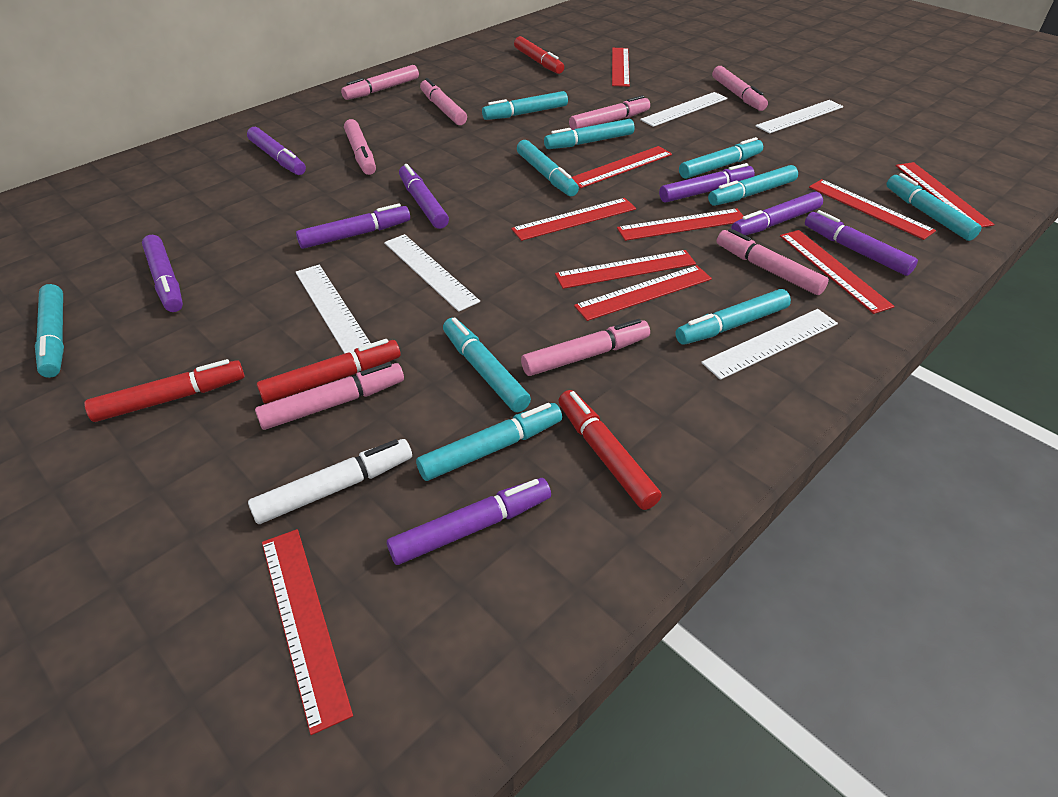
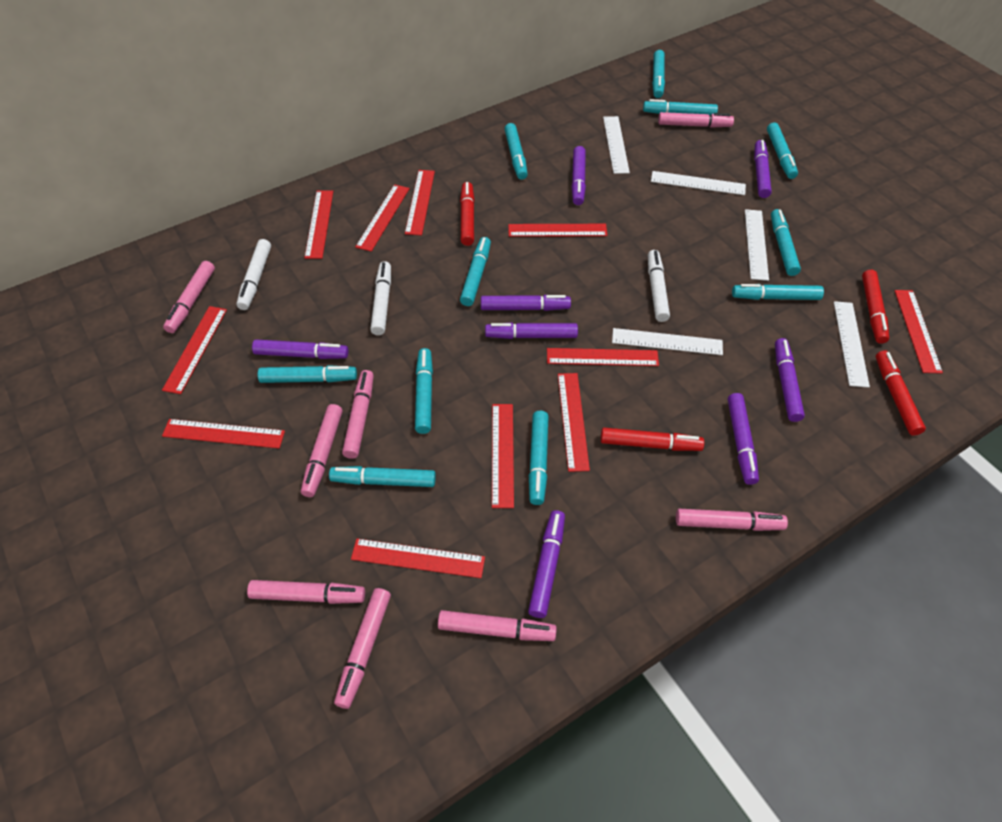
red ruler: 10 -> 11
turquoise marker: 10 -> 11
white marker: 1 -> 3

